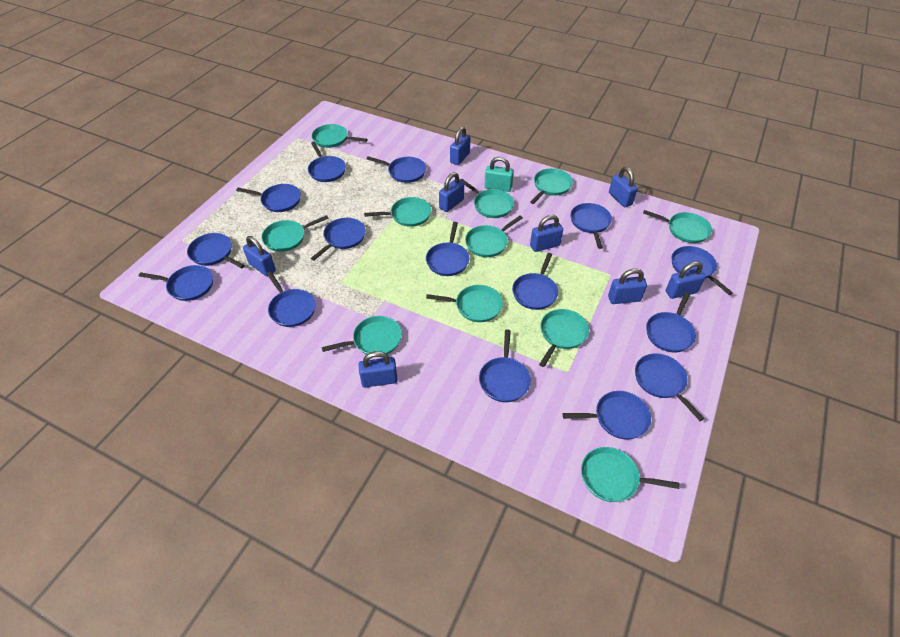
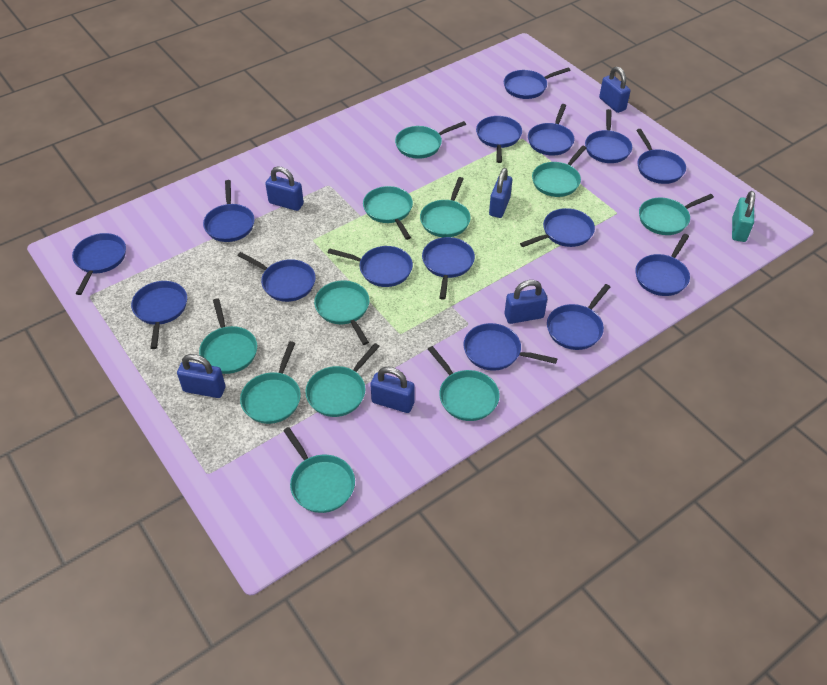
blue padlock: 8 -> 6

